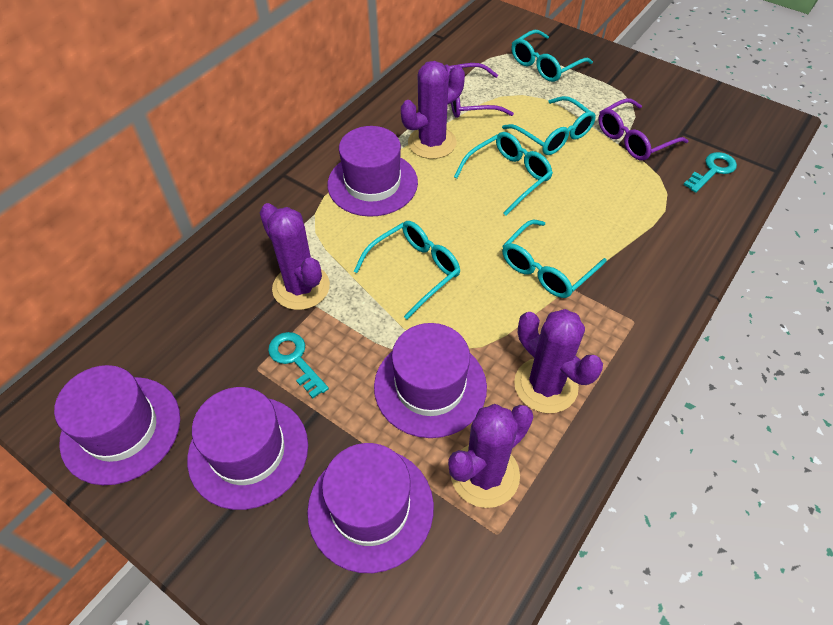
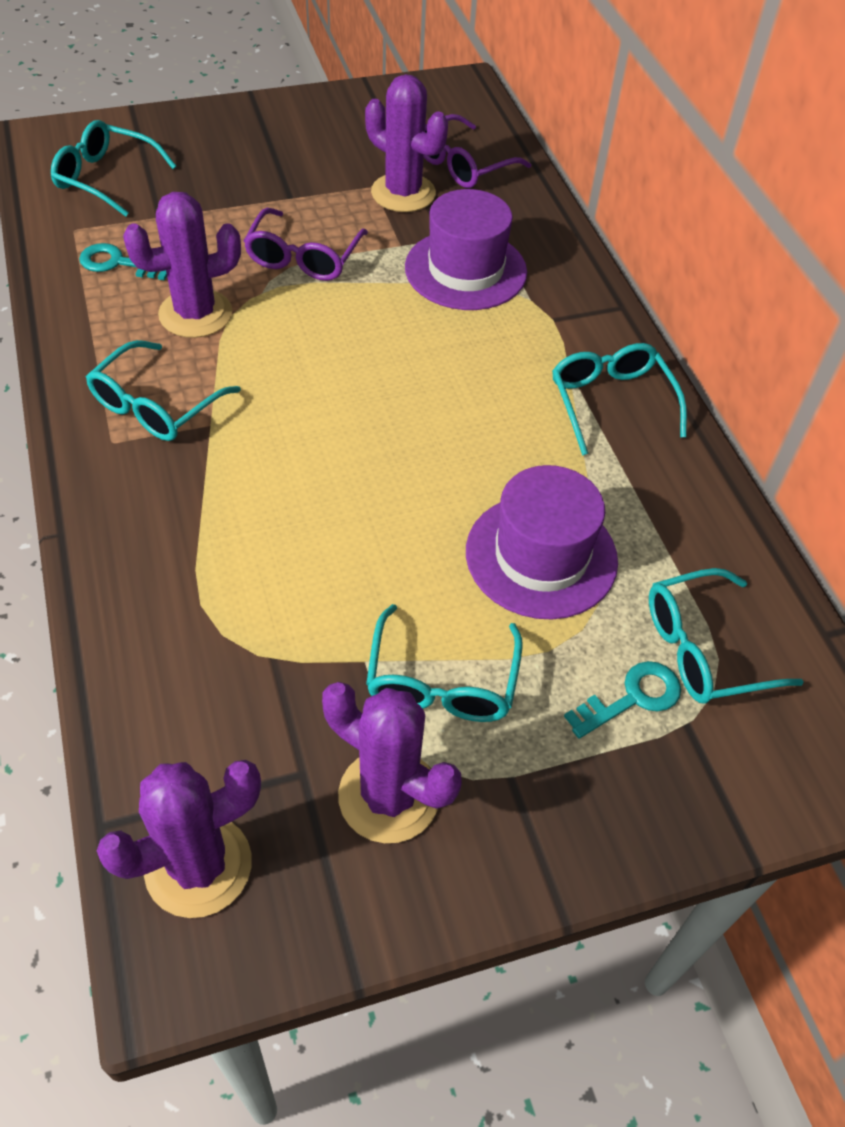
purple hat: 5 -> 2

